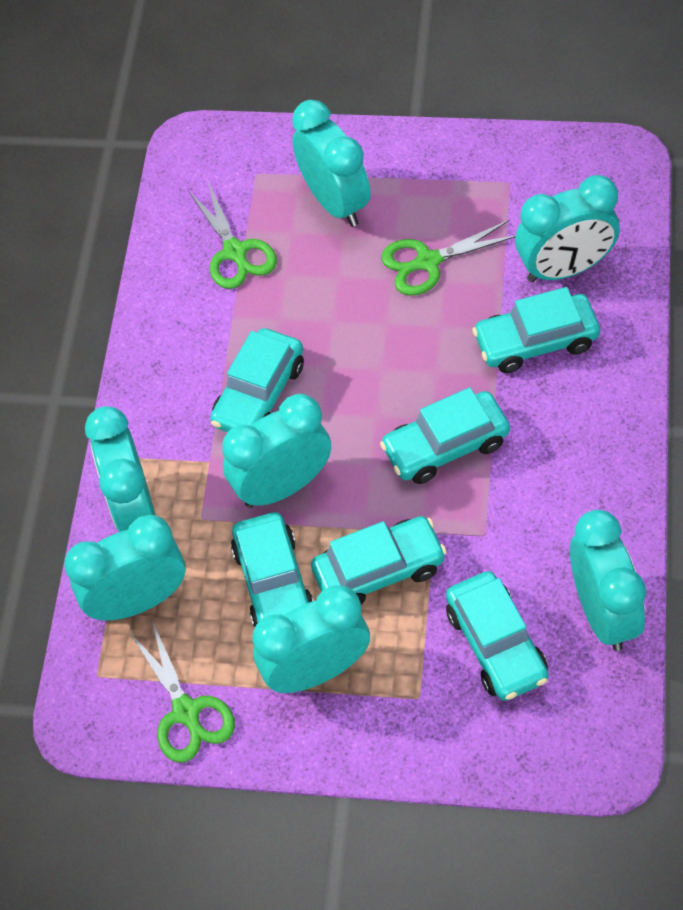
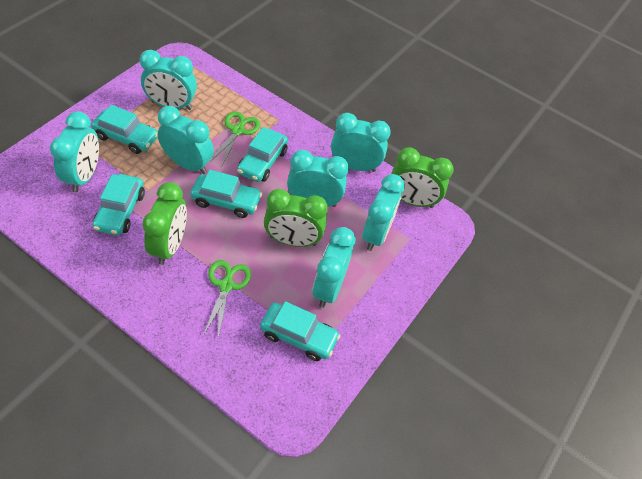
green clock: 0 -> 3
green scissors: 3 -> 2
turquoise car: 6 -> 5

